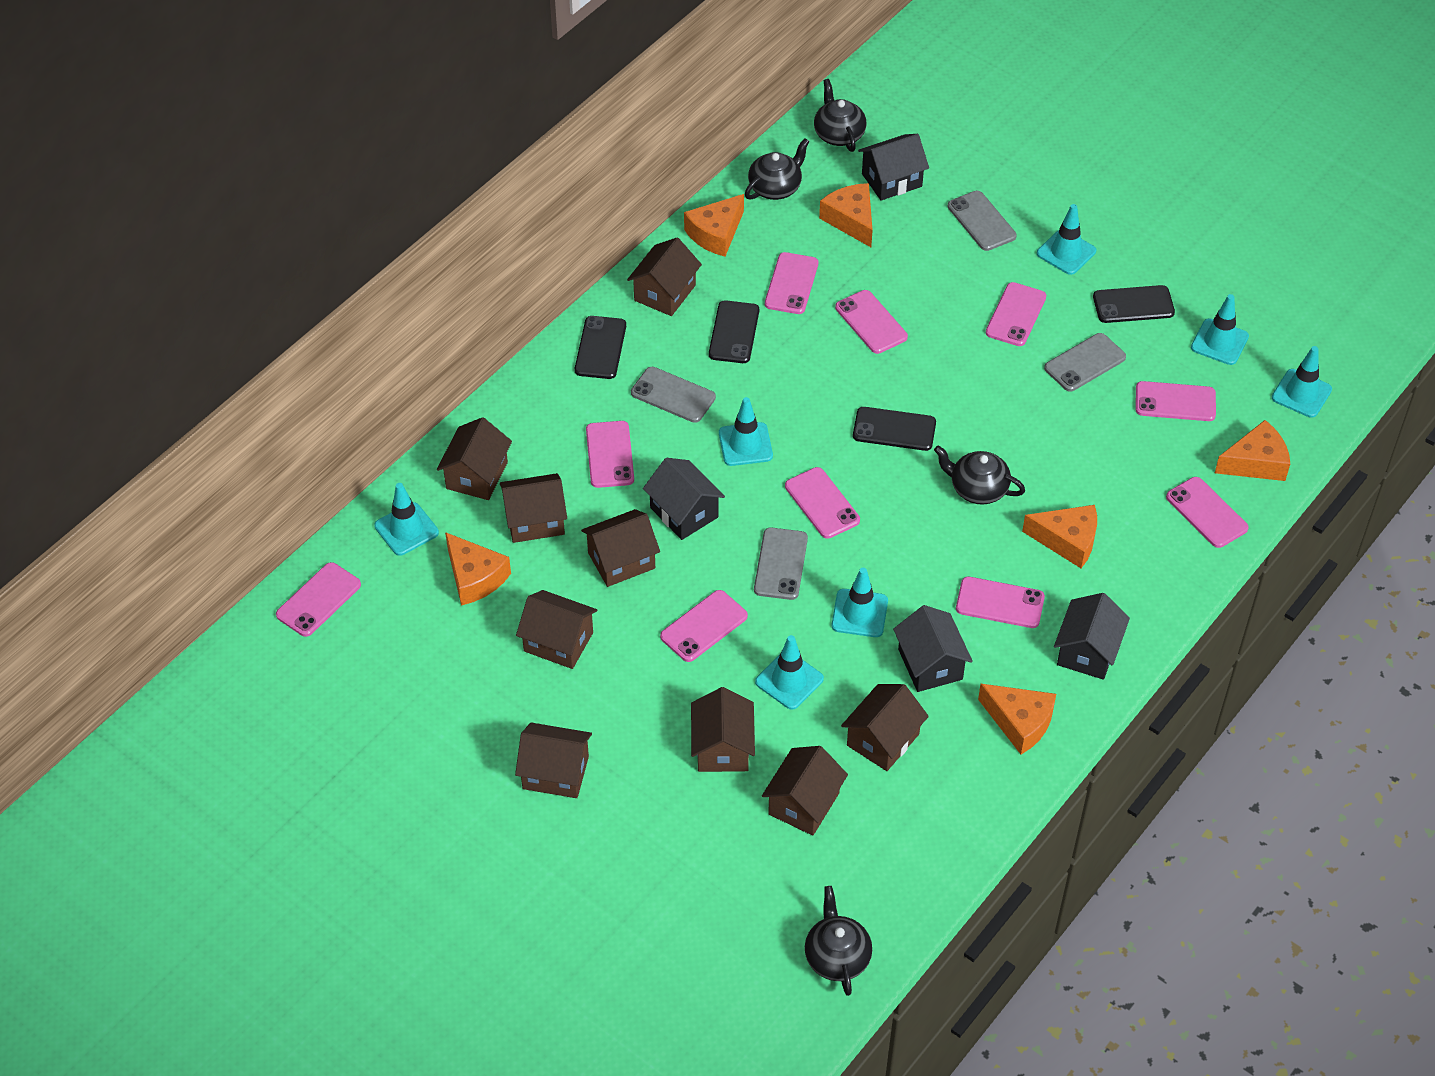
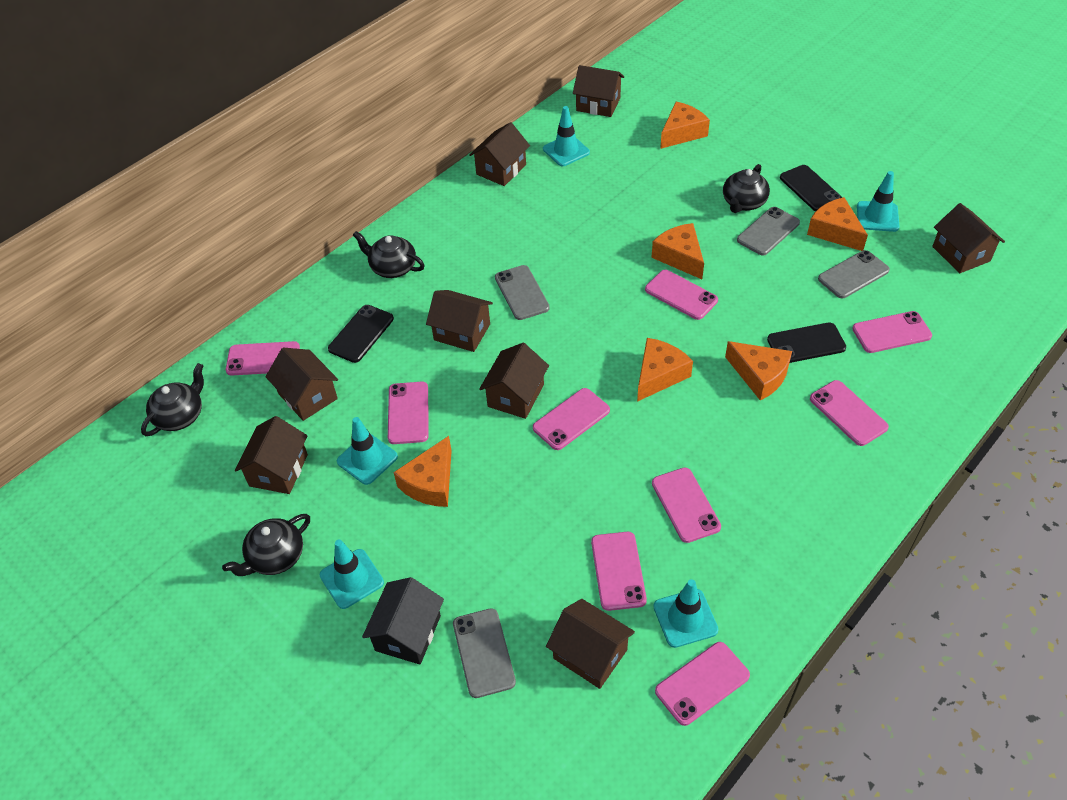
black house: 4 -> 1
black phone: 4 -> 3
brown house: 9 -> 8
pink phone: 10 -> 9
turquoise traffic cone: 7 -> 5

